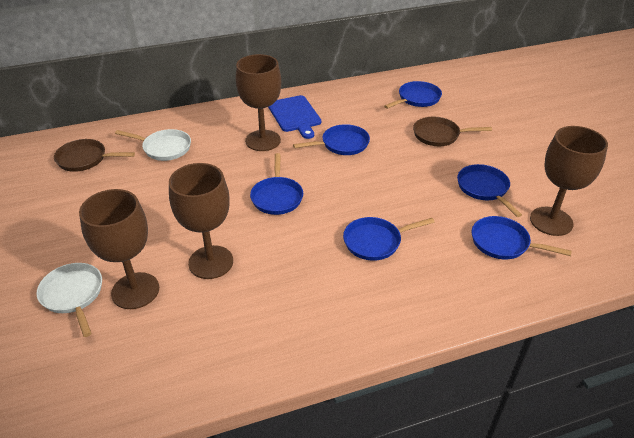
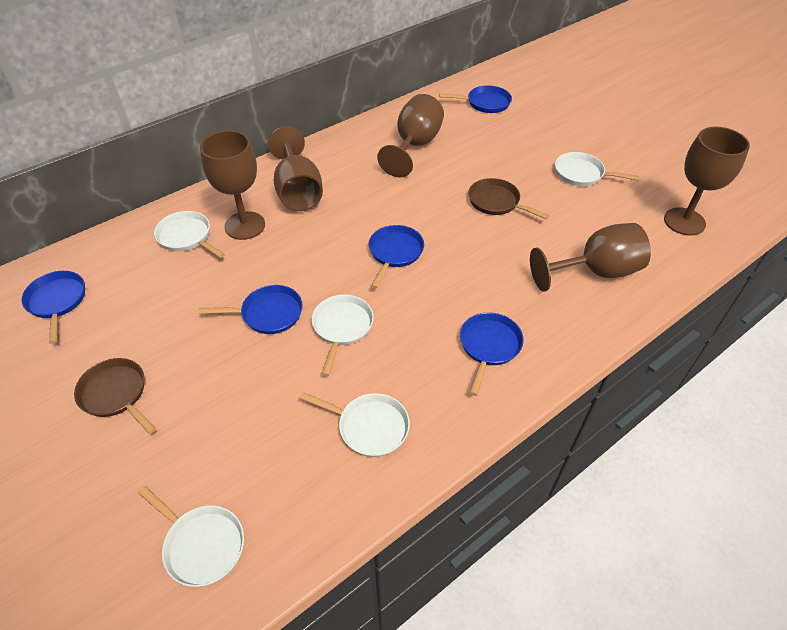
blue cutting board: 1 -> 0
blue pan: 6 -> 5
brown goblet: 4 -> 5
white pan: 2 -> 5

